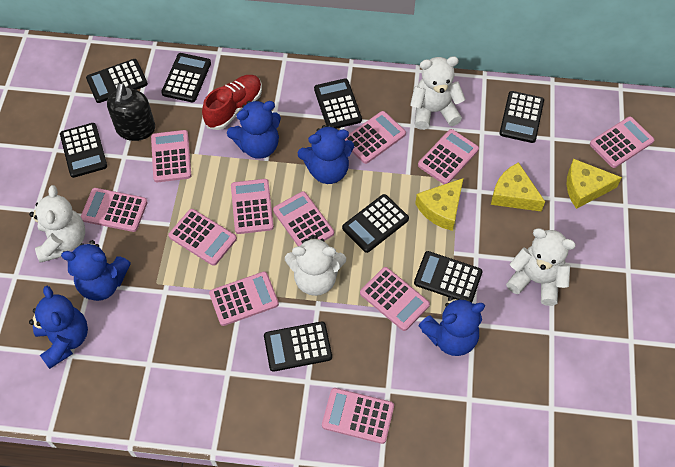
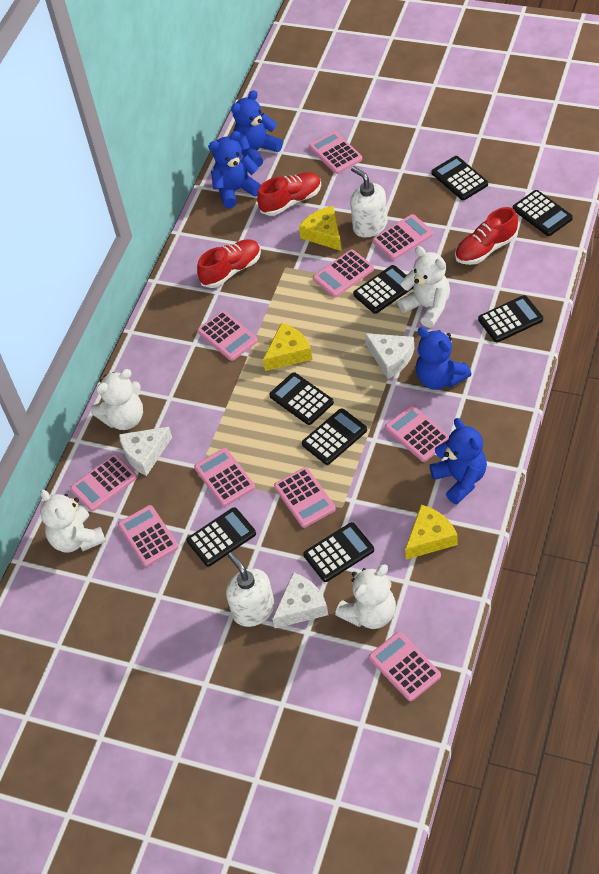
black soap dispenser: 1 -> 0
blue teddy bear: 5 -> 4
pink calculator: 11 -> 10
red shoe: 1 -> 3
white cheese: 0 -> 3
white soap dispenser: 0 -> 2

